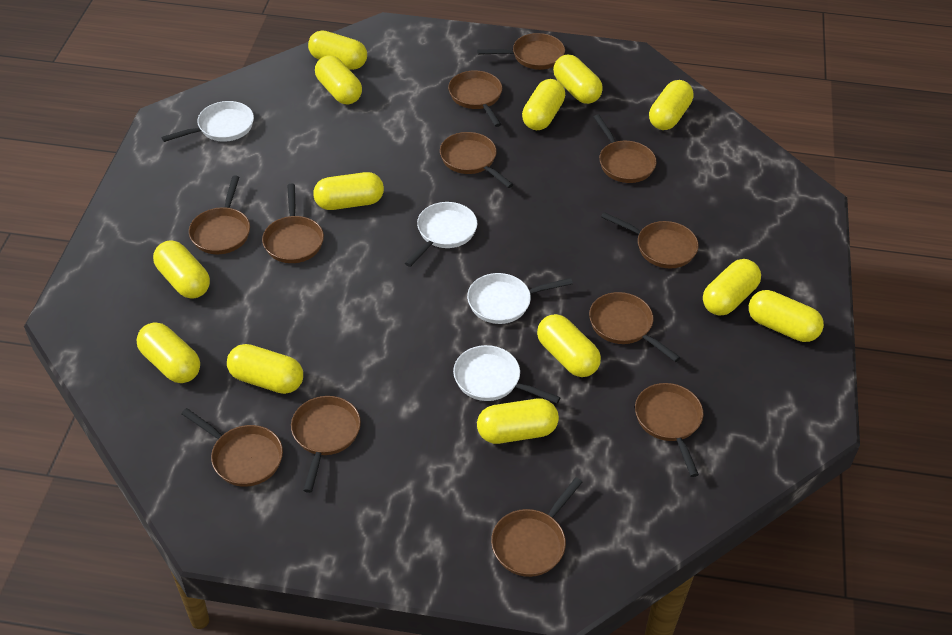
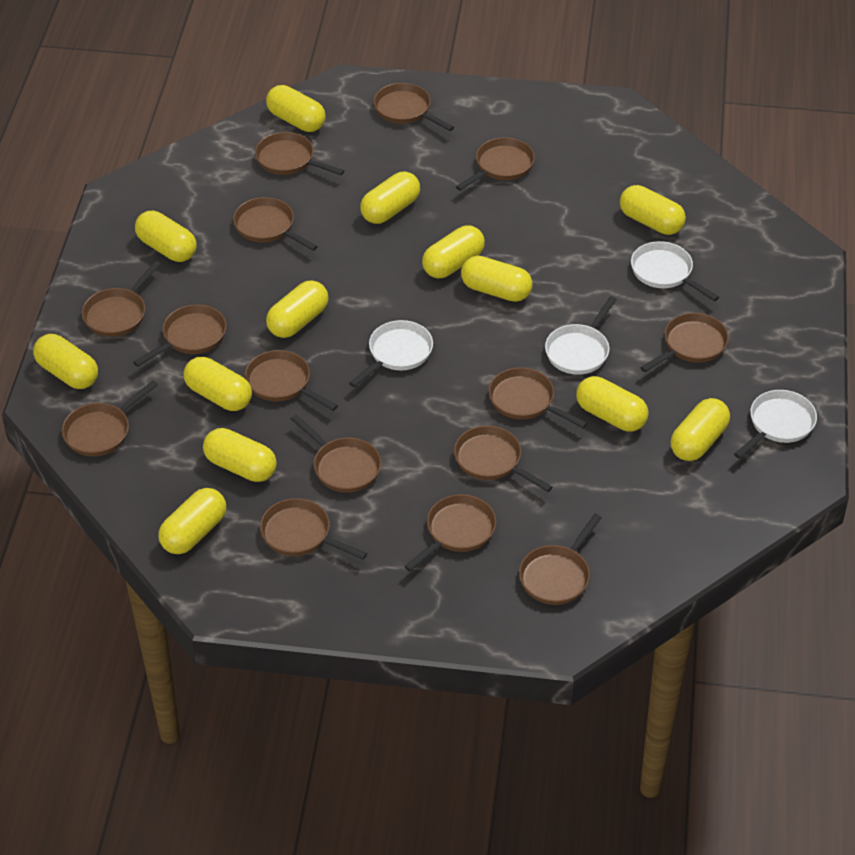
brown pan: 12 -> 15

